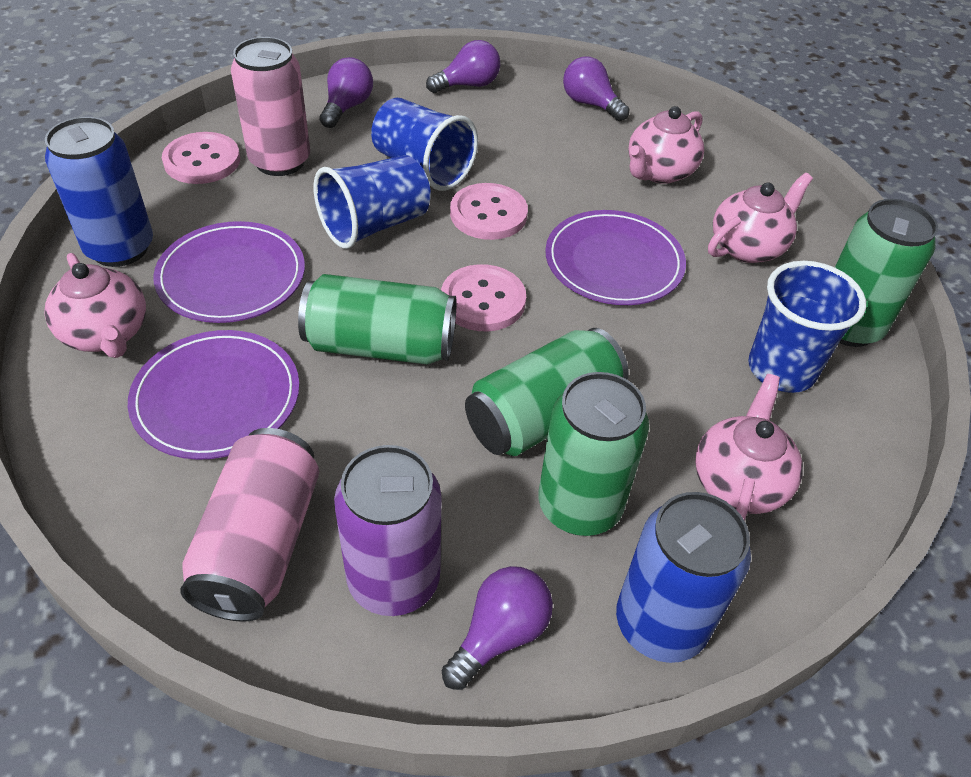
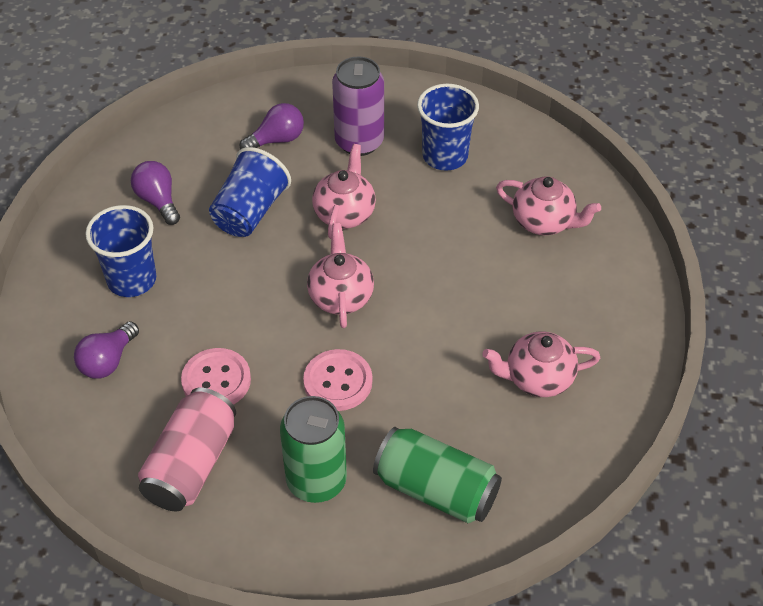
blue can: 2 -> 0
green can: 4 -> 2
pink button: 3 -> 2
pink can: 2 -> 1
purple light bulb: 4 -> 3
purple plate: 3 -> 0

